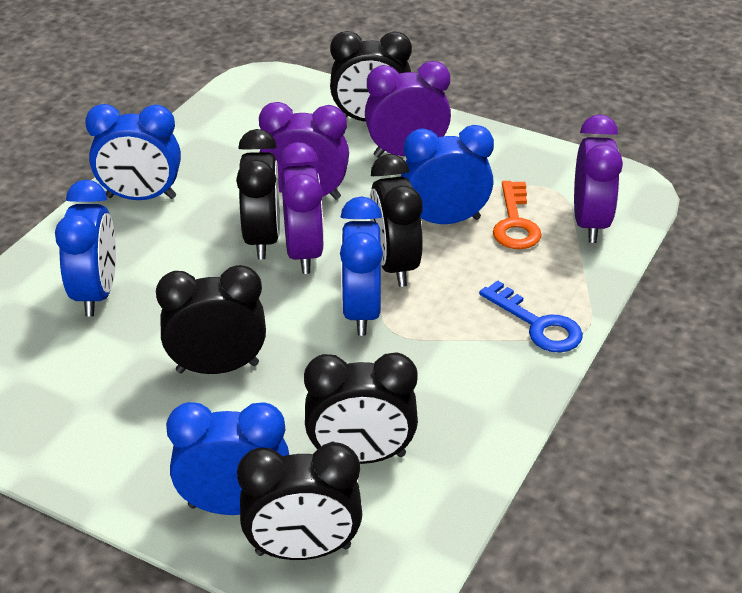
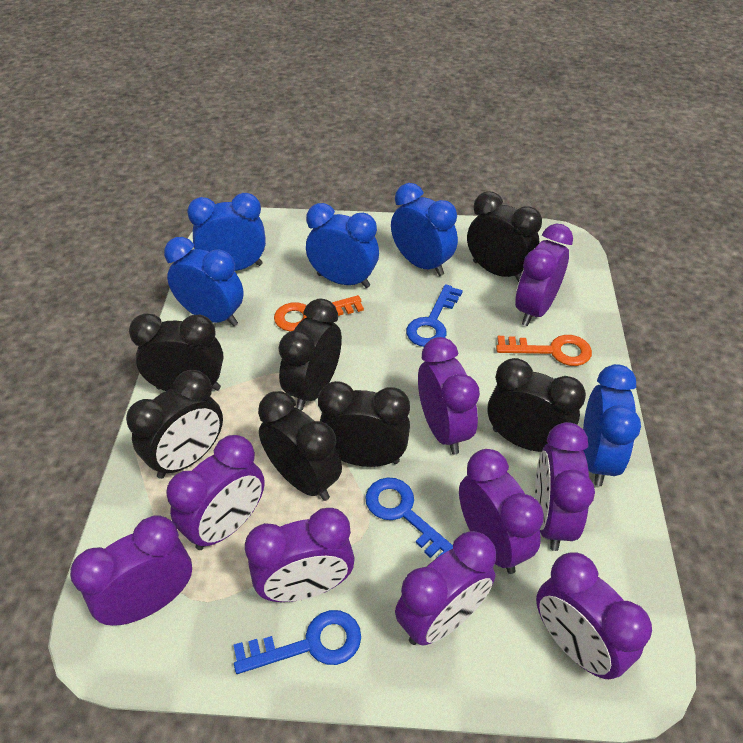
black clock: 6 -> 7
blue key: 1 -> 3
orange key: 1 -> 2
purple clock: 4 -> 9

